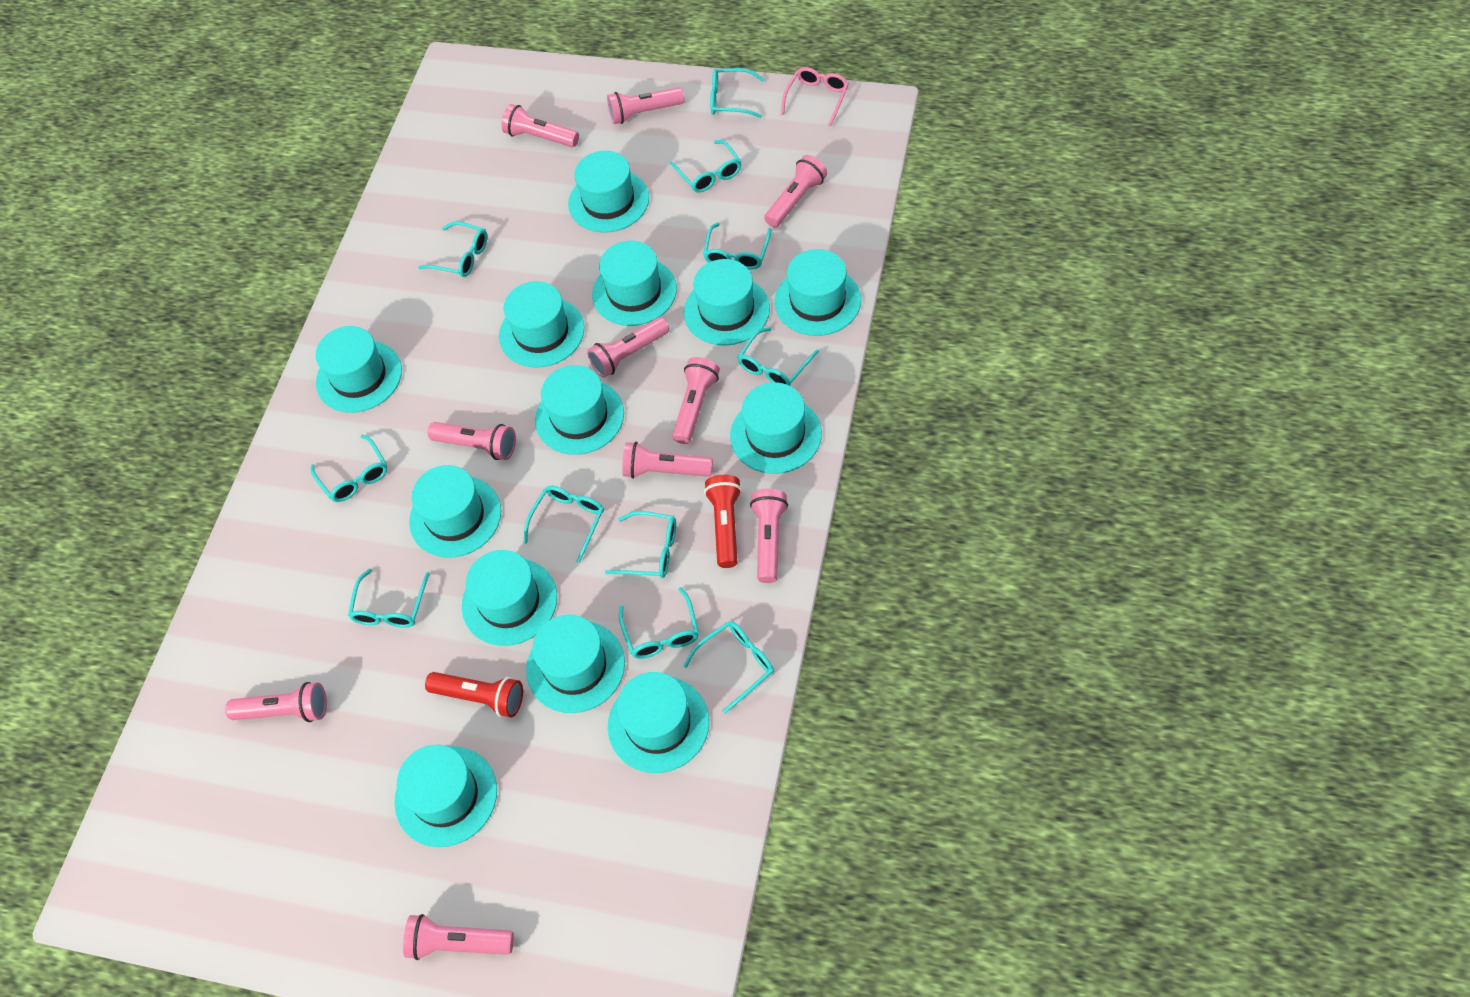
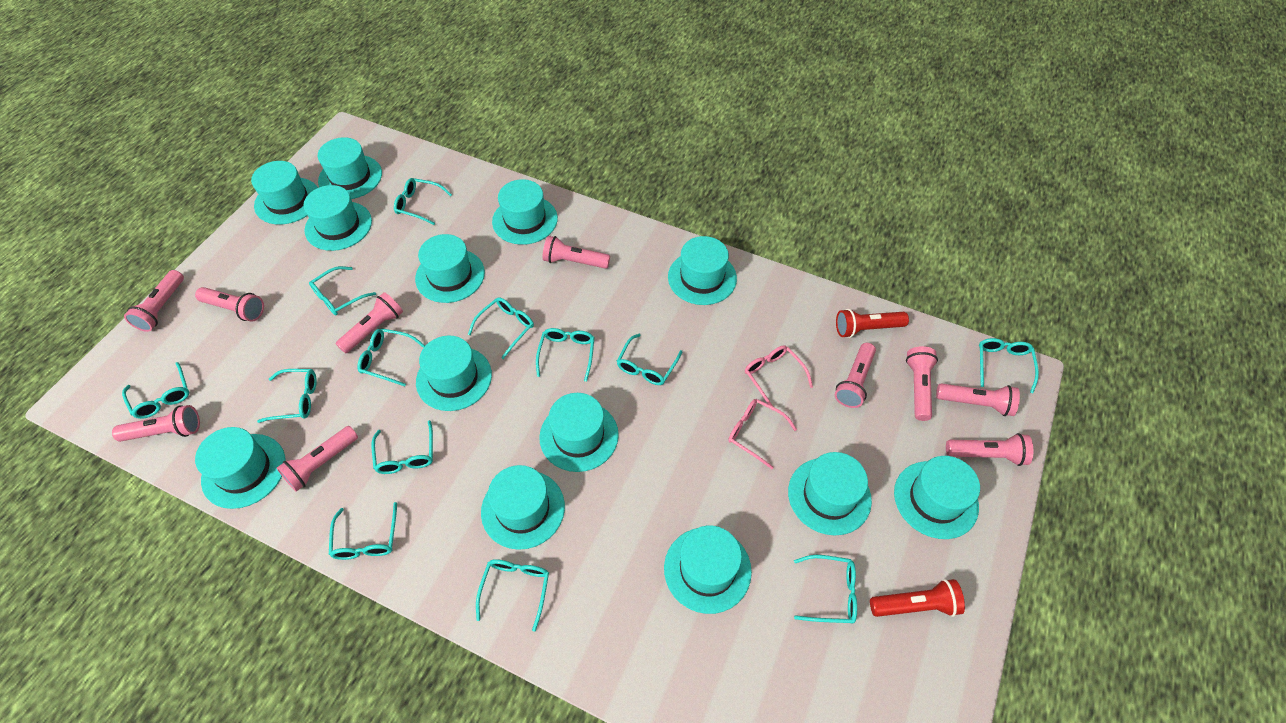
pink glasses: 1 -> 2
turquoise glasses: 11 -> 13

